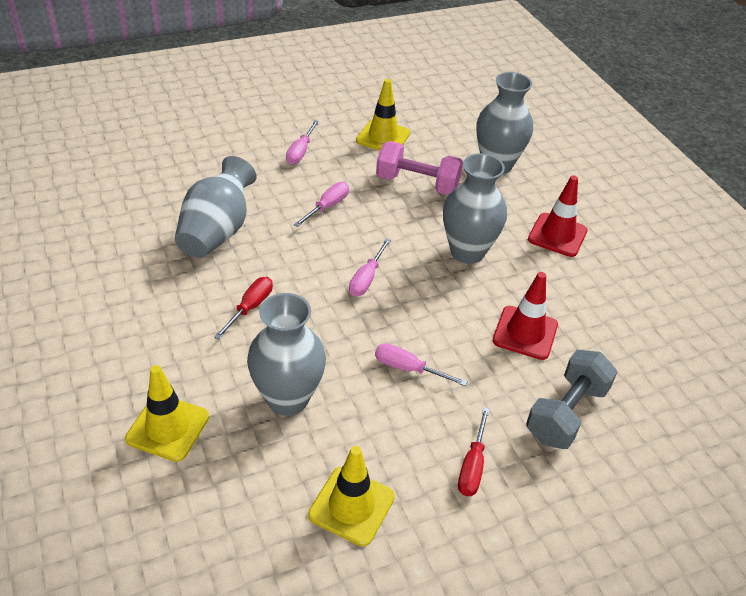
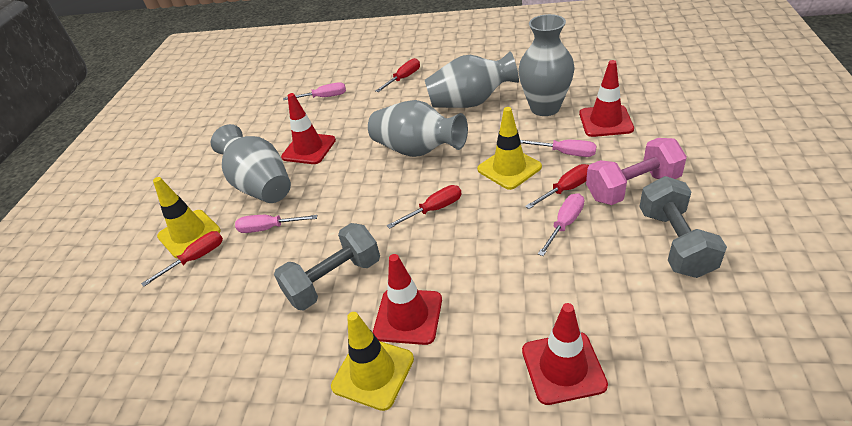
grey dumbbell: 1 -> 2
red screwdriver: 2 -> 4
red traffic cone: 2 -> 4

